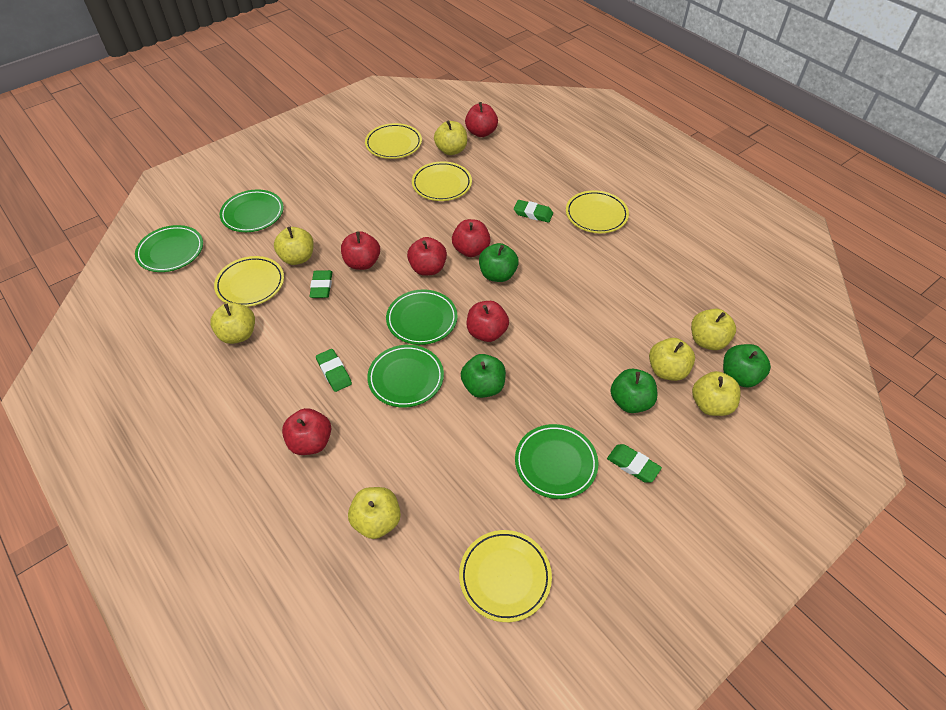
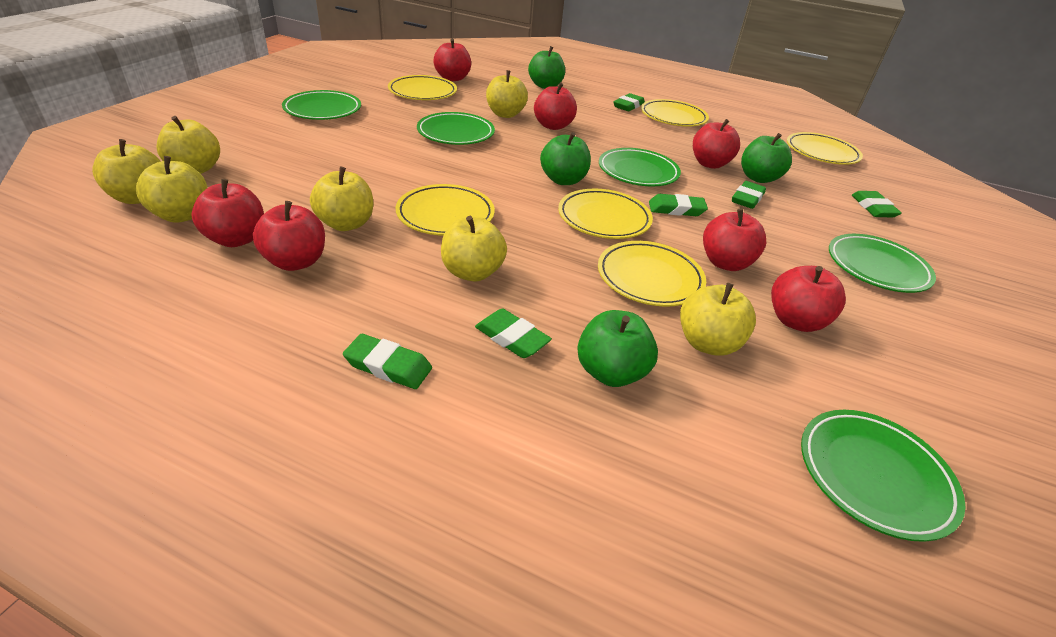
green eraser: 4 -> 6
red apple: 6 -> 7
yellow plate: 5 -> 6

